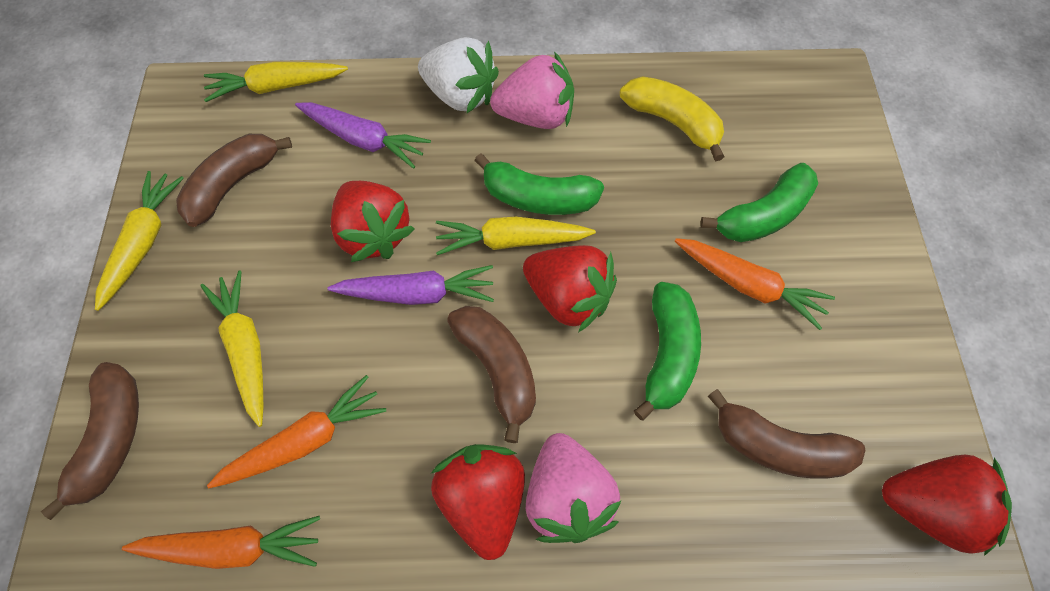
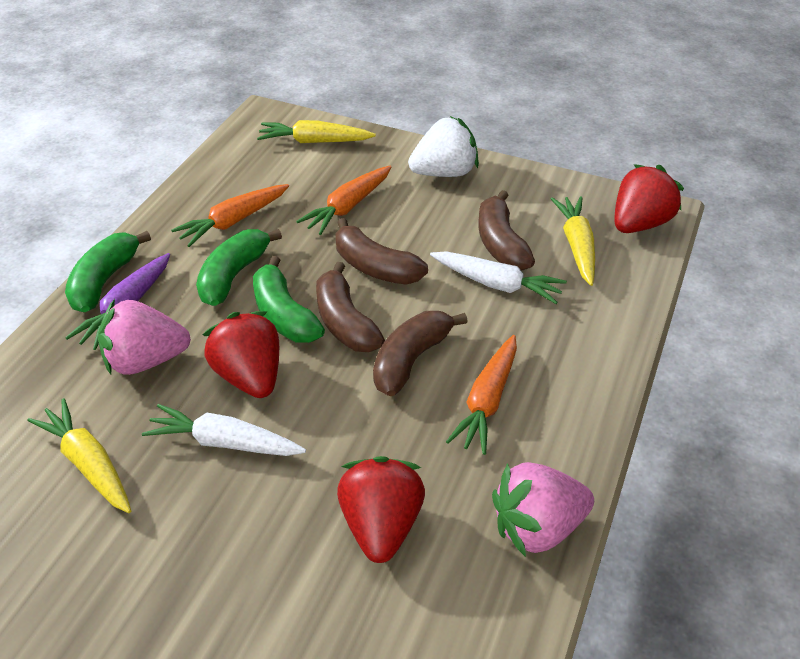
purple carrot: 2 -> 1
red strawberry: 4 -> 3
white carrot: 0 -> 2
yellow banana: 1 -> 0
yellow carrot: 4 -> 3

